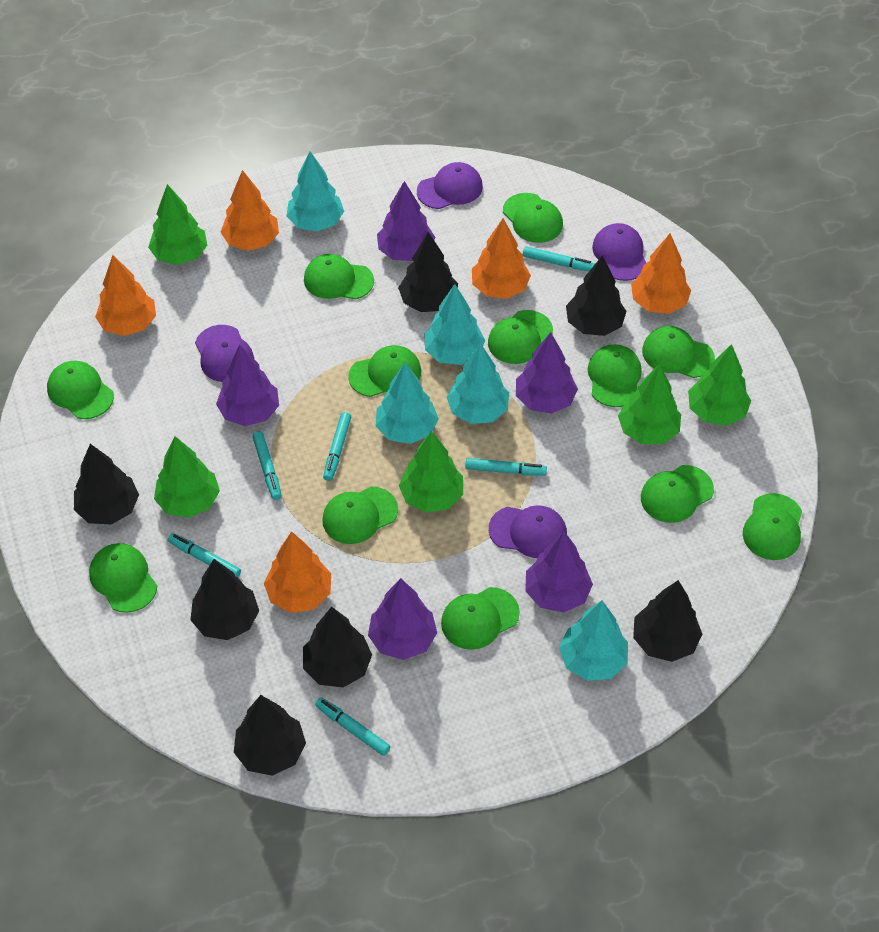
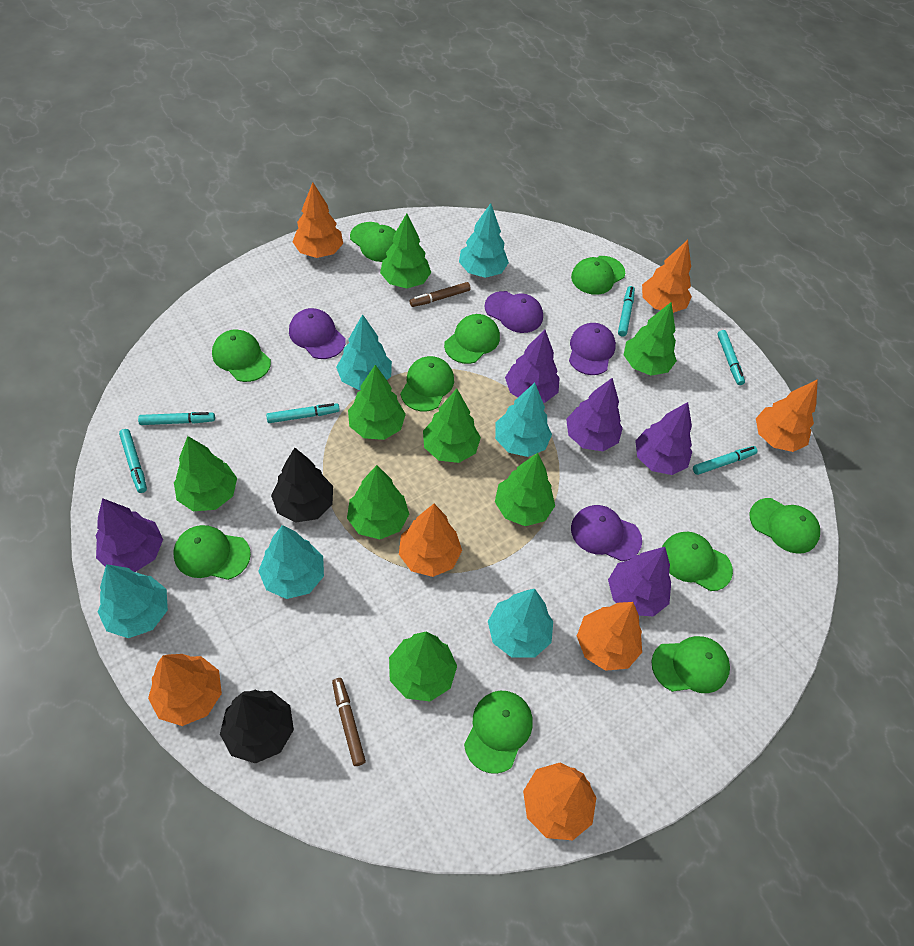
black tree: 7 -> 2
brown marker: 0 -> 2
green cap: 12 -> 10
green tree: 5 -> 8
orange tree: 5 -> 7
turquoise tree: 5 -> 6

